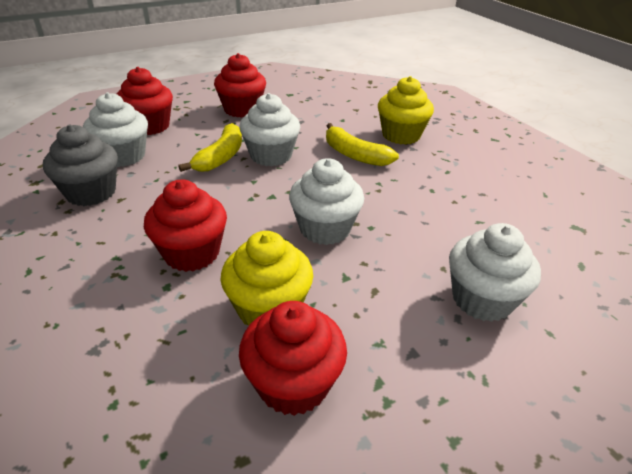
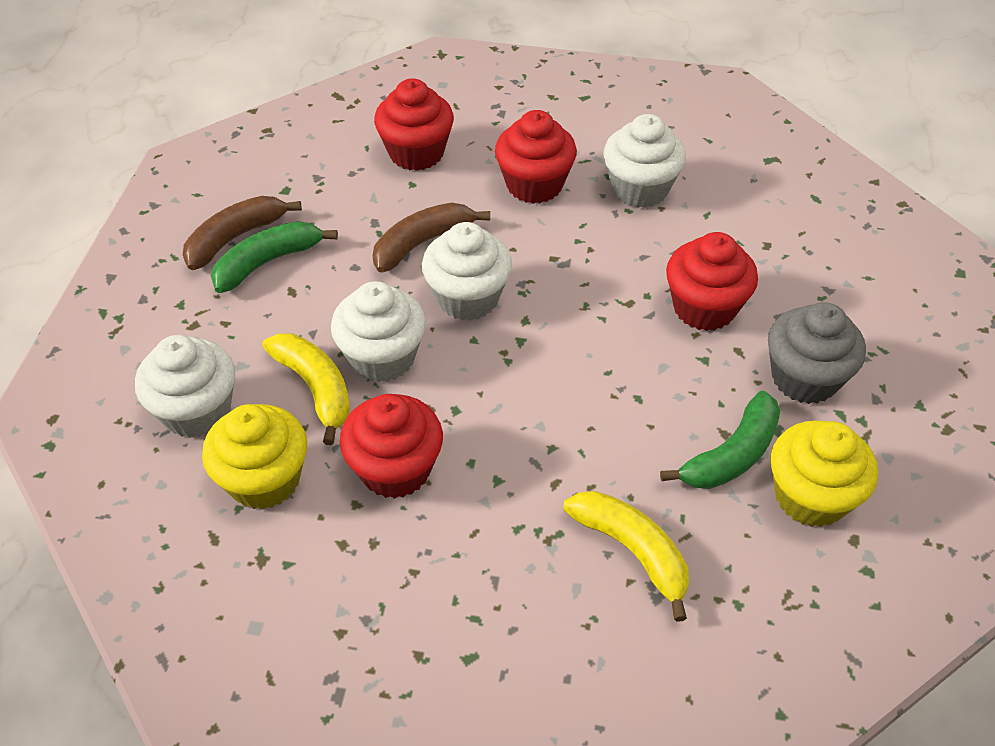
brown banana: 0 -> 2
green banana: 0 -> 2

